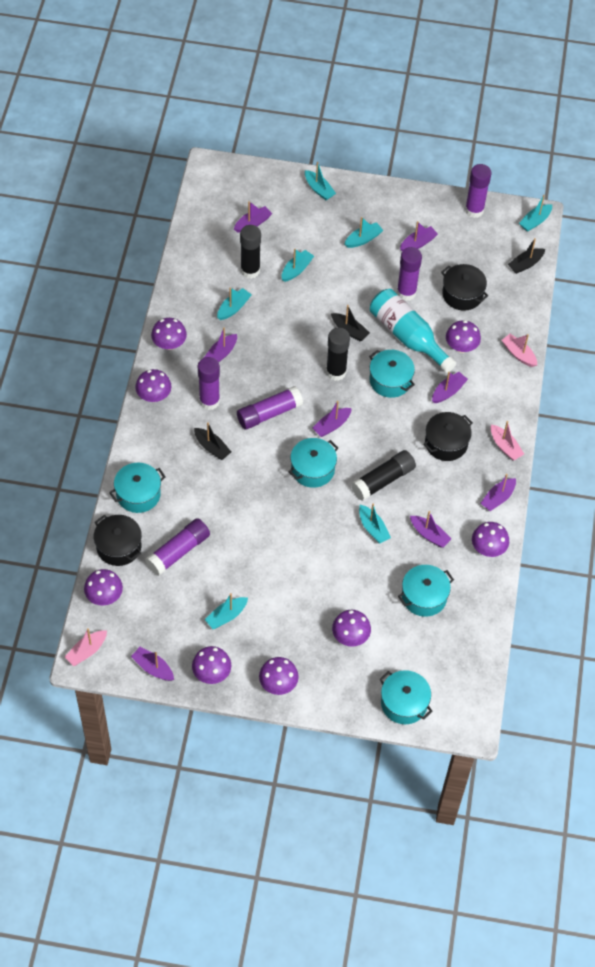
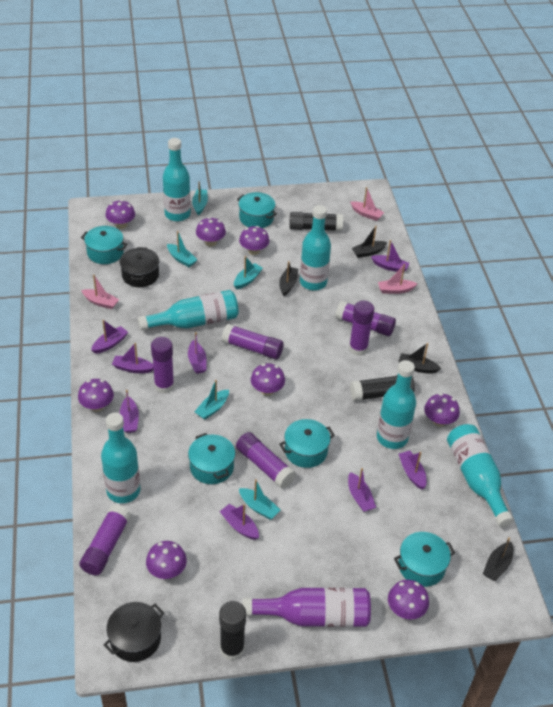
black boat: 3 -> 4
black pot: 3 -> 2
purple bottle: 0 -> 1
purple glue stick: 5 -> 6
turquoise boat: 7 -> 5
turquoise bottle: 1 -> 6

